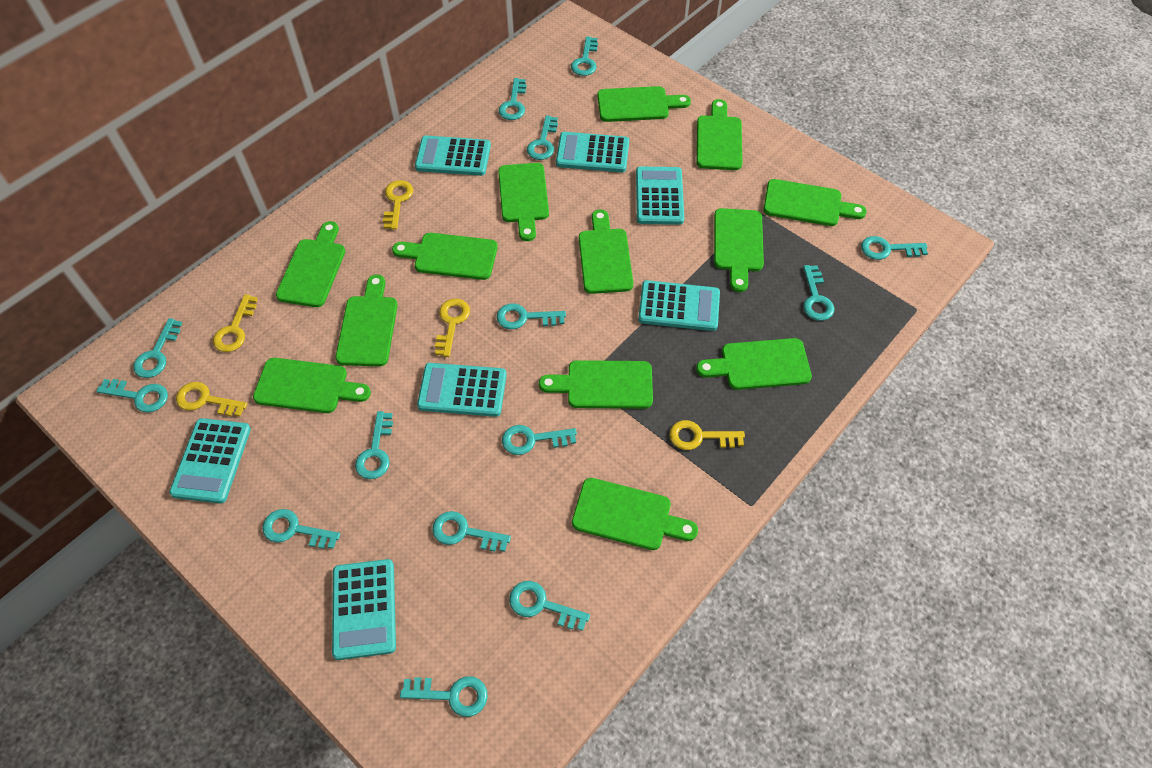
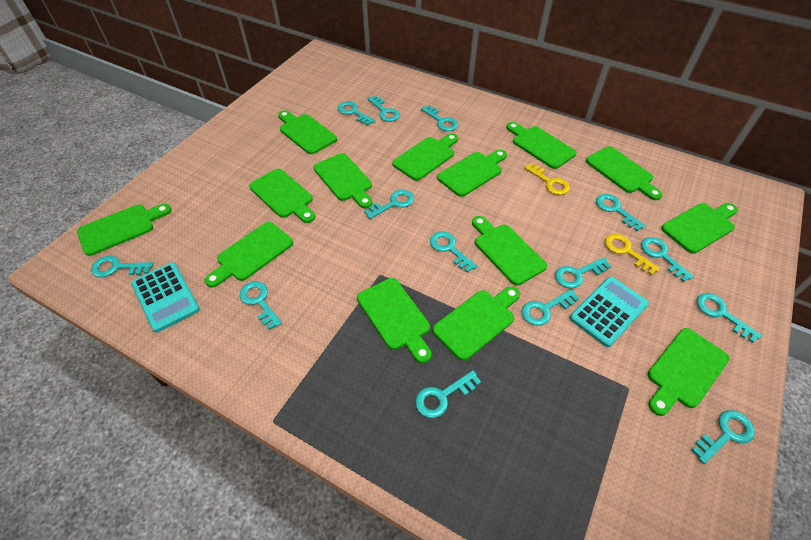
green cutting board: 13 -> 14
turquoise calculator: 7 -> 2
yellow key: 5 -> 2

